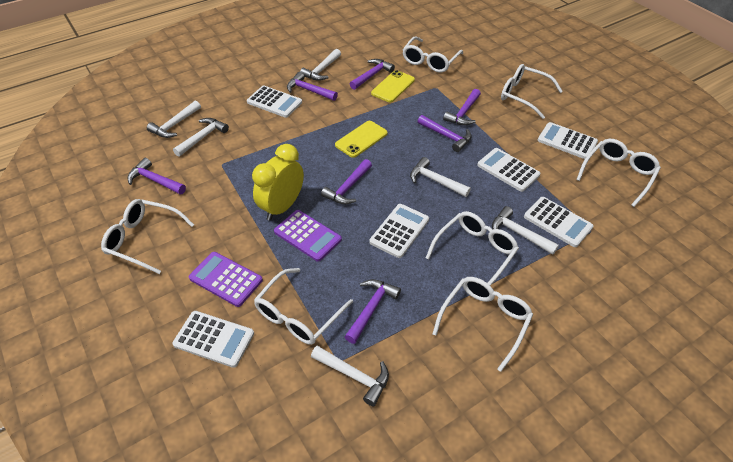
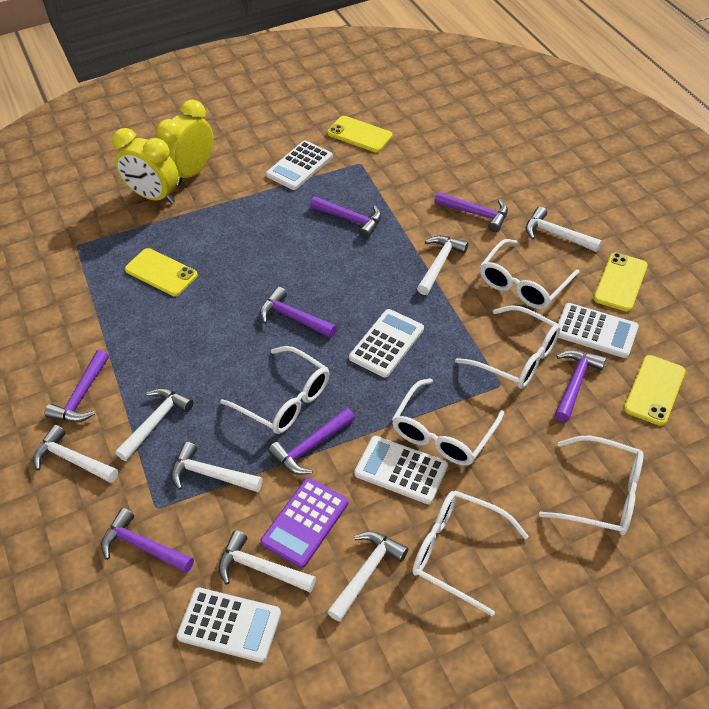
purple calculator: 2 -> 1
white calculator: 6 -> 5
white glasses: 7 -> 6
white hammer: 6 -> 7
yellow clock: 1 -> 2
yellow phone: 2 -> 4

